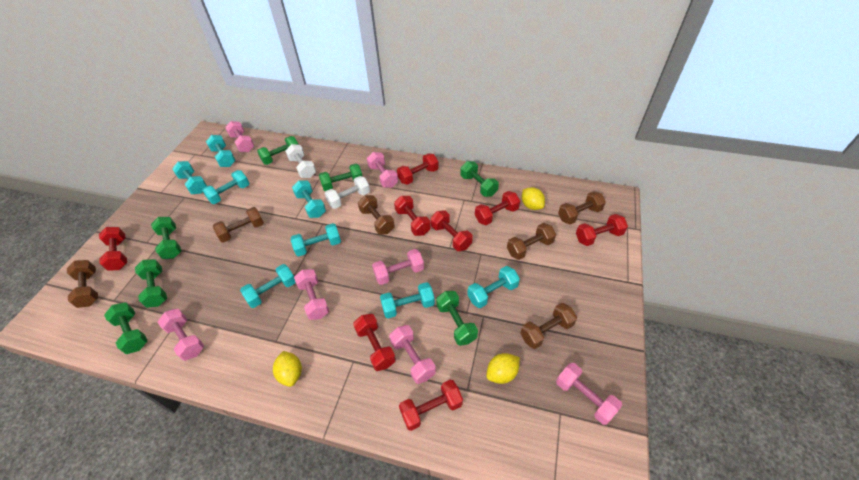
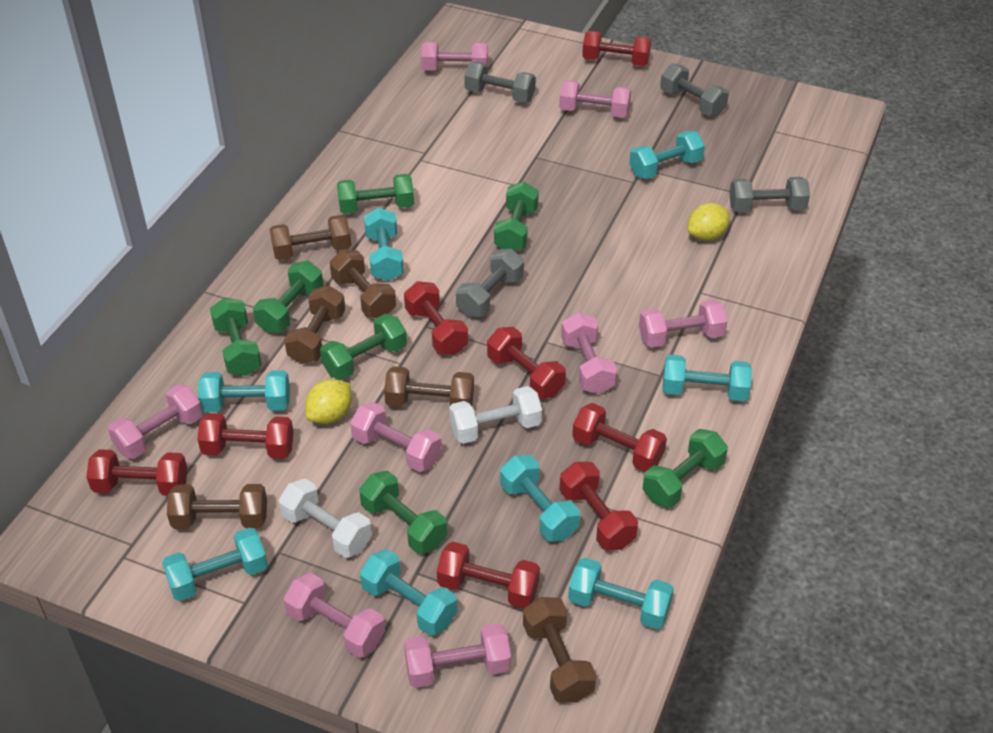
grey dumbbell: 0 -> 4
pink dumbbell: 7 -> 8
yellow lemon: 3 -> 2

